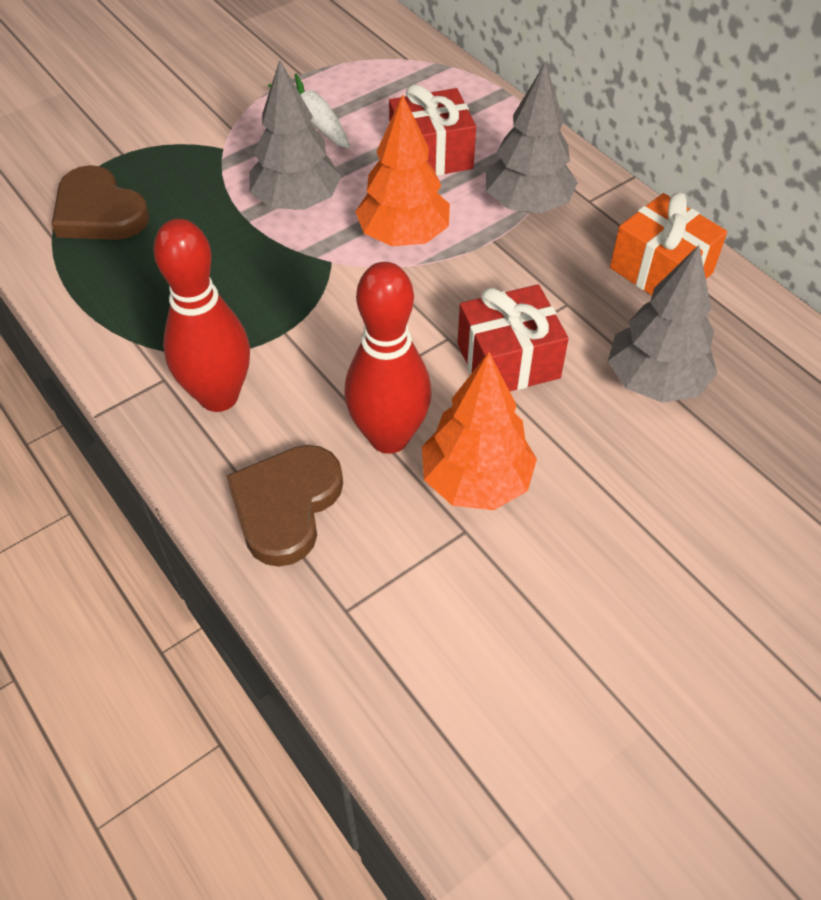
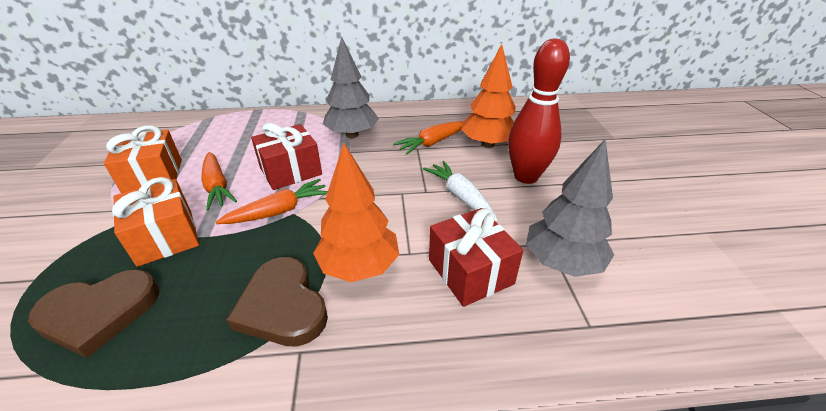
grey tree: 3 -> 2
orange carrot: 0 -> 3
orange gift: 1 -> 2
red bowling pin: 2 -> 1

